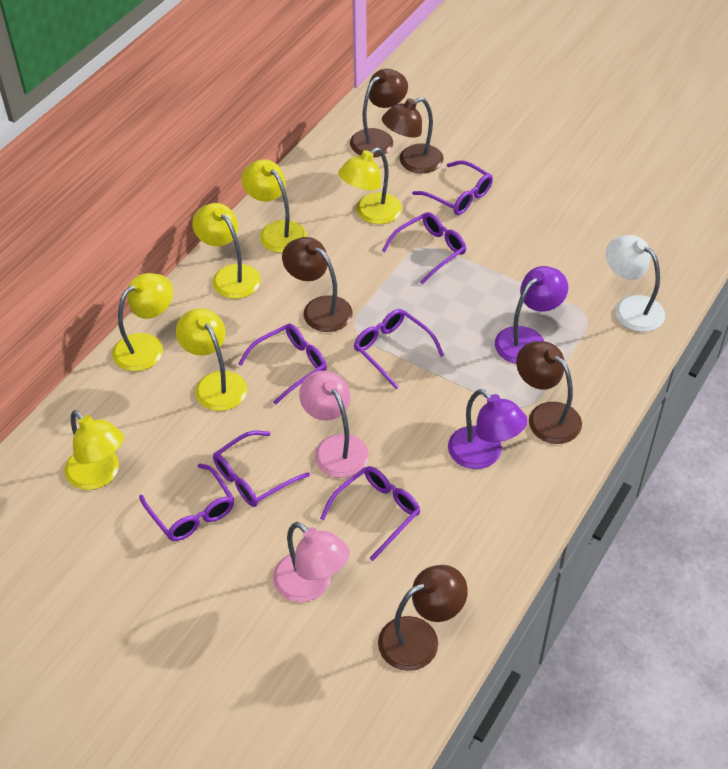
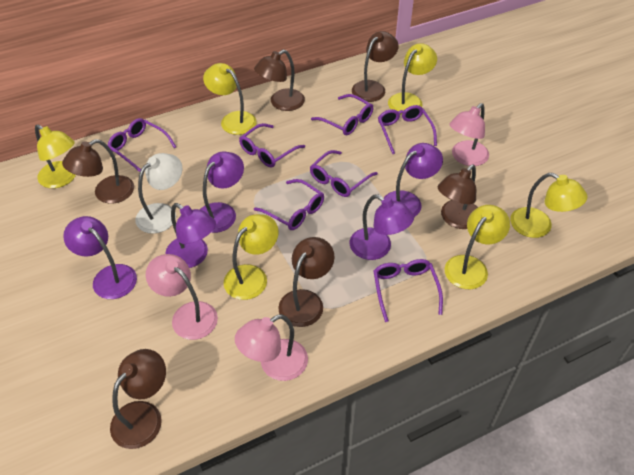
brown lamp: 5 -> 6
pink lamp: 2 -> 3
purple lamp: 2 -> 5

